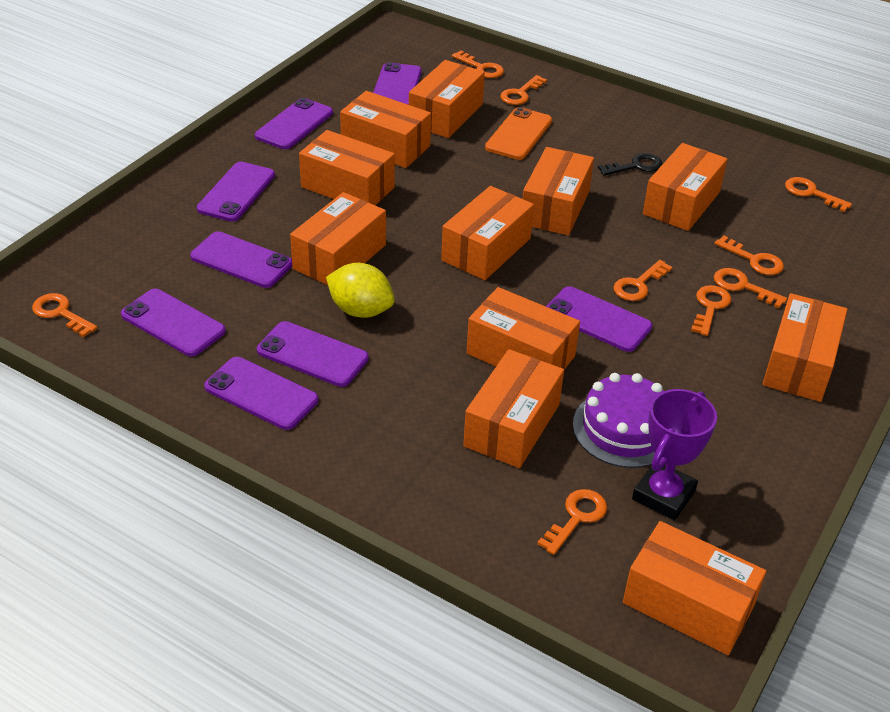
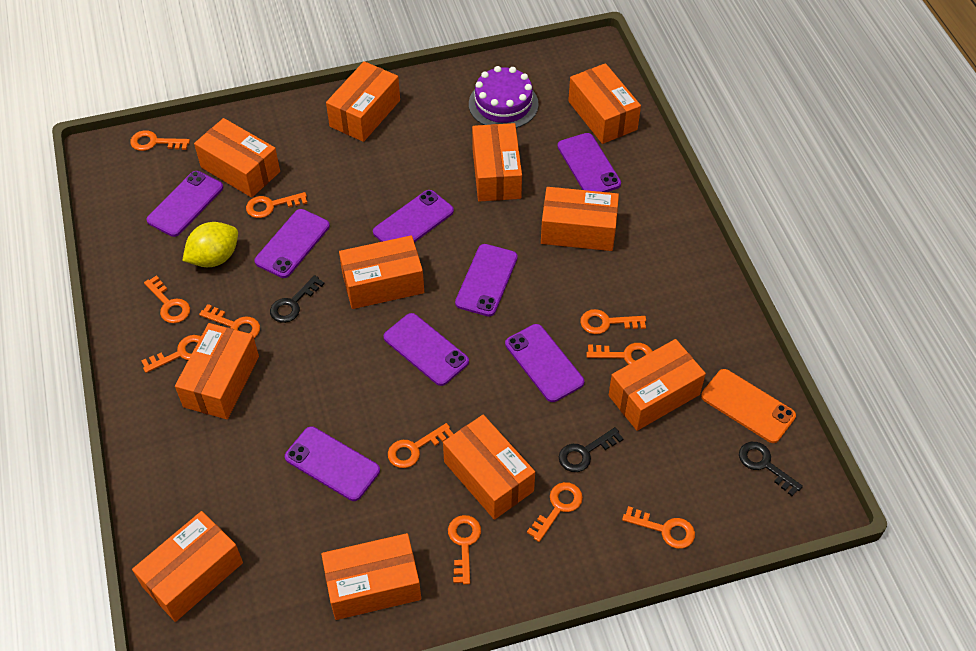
black key: 1 -> 3
orange key: 9 -> 11
purple trophy: 1 -> 0

